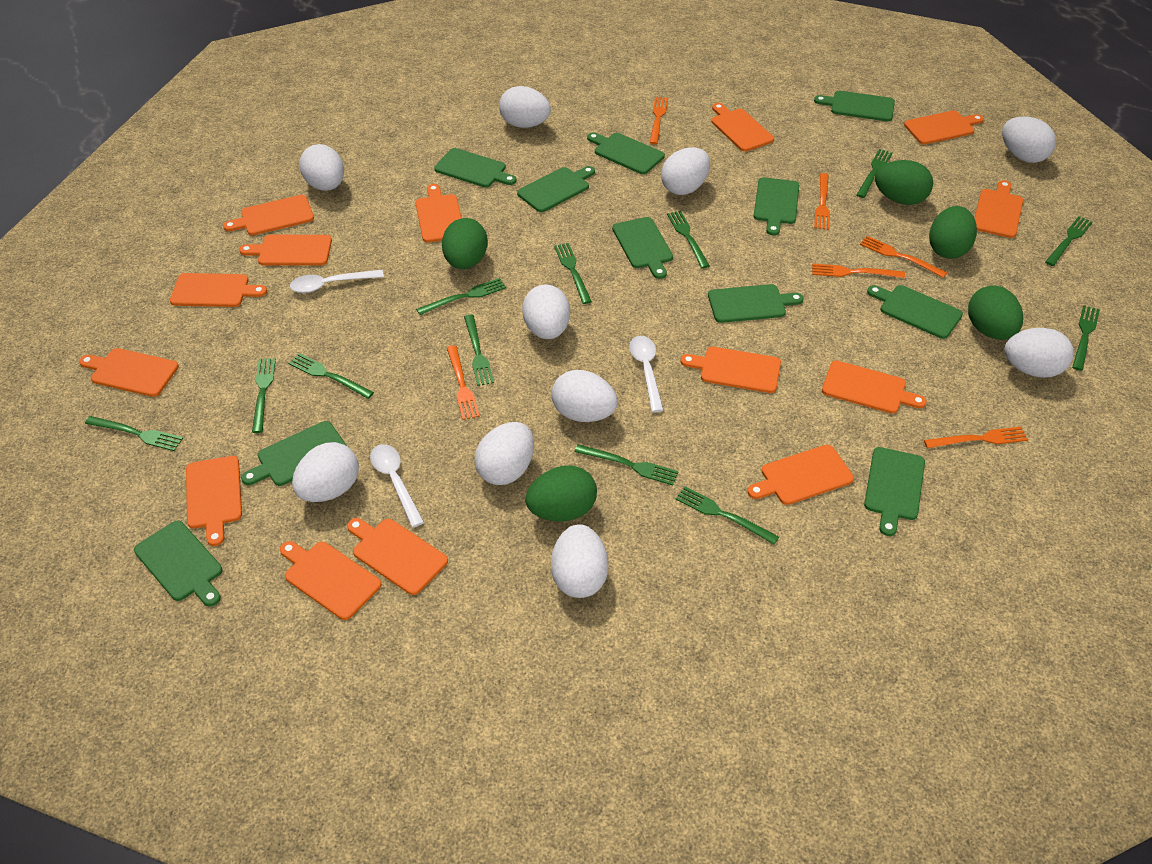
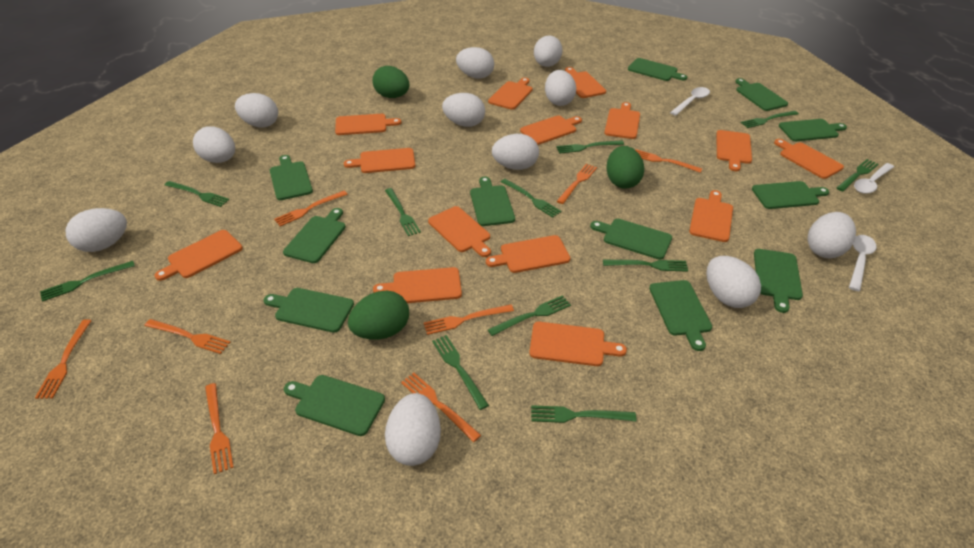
green cutting board: 11 -> 12
green egg: 5 -> 3
green fork: 12 -> 11
orange fork: 6 -> 8
white egg: 10 -> 11

